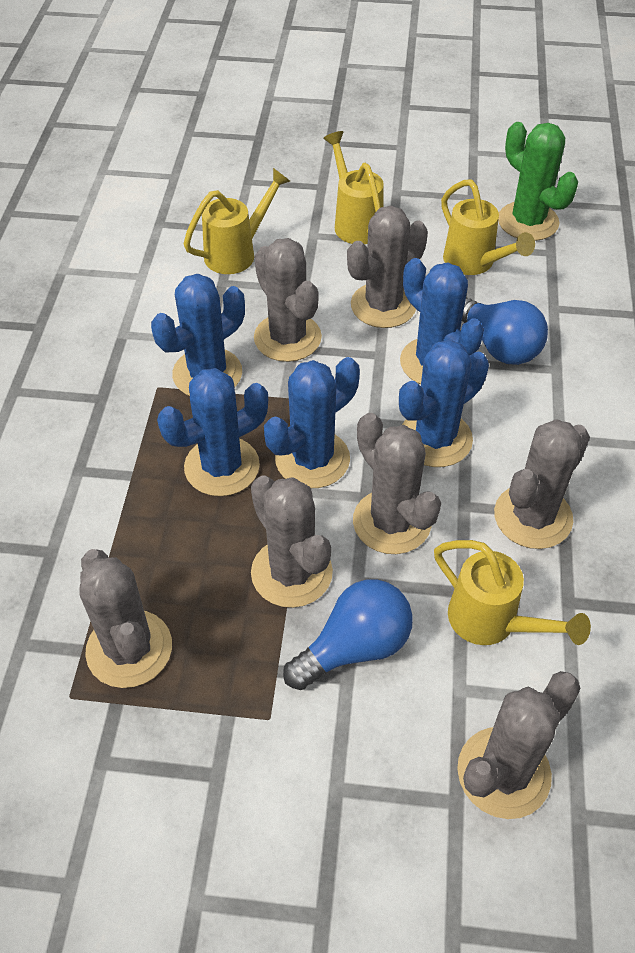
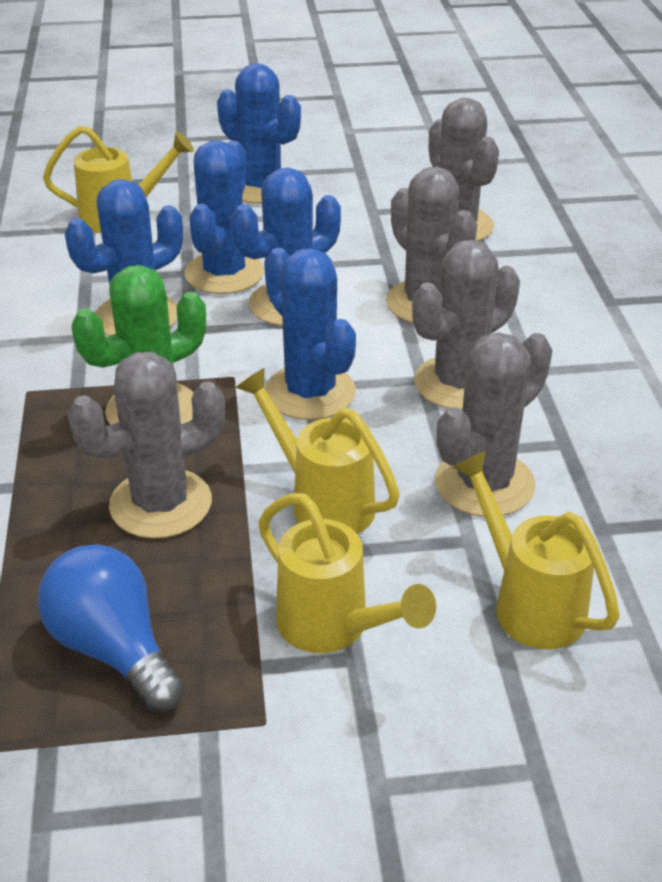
blue light bulb: 2 -> 1
grey cactus: 7 -> 5

